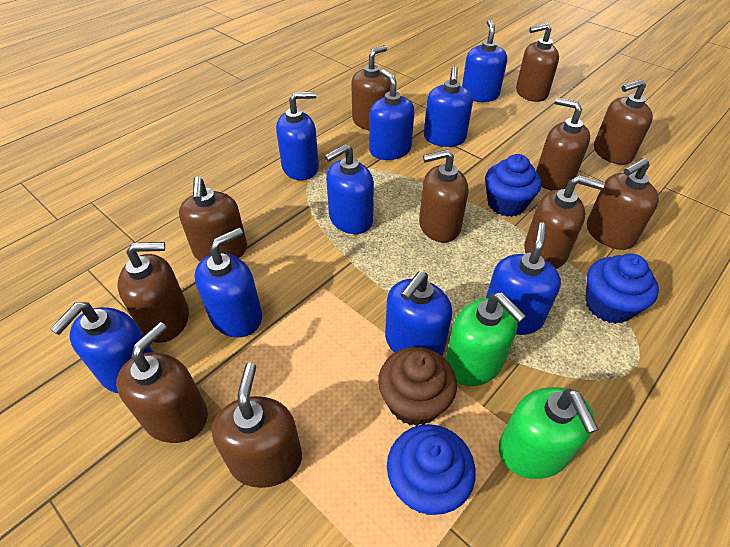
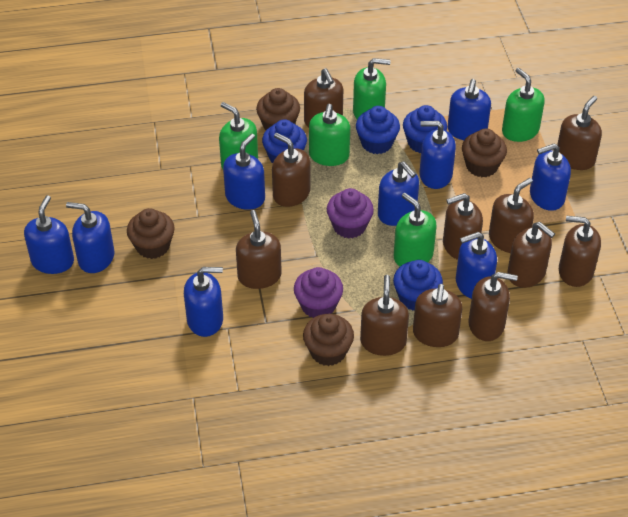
blue cupcake: 3 -> 4
brown cupcake: 1 -> 4
green soap dispenser: 2 -> 5
purple cupcake: 0 -> 2

